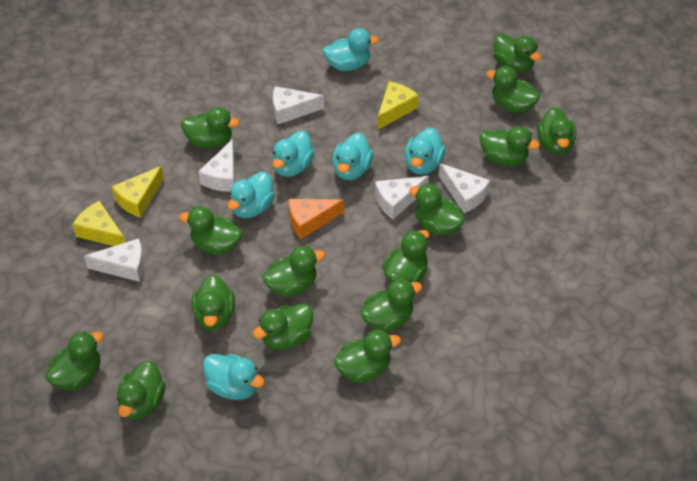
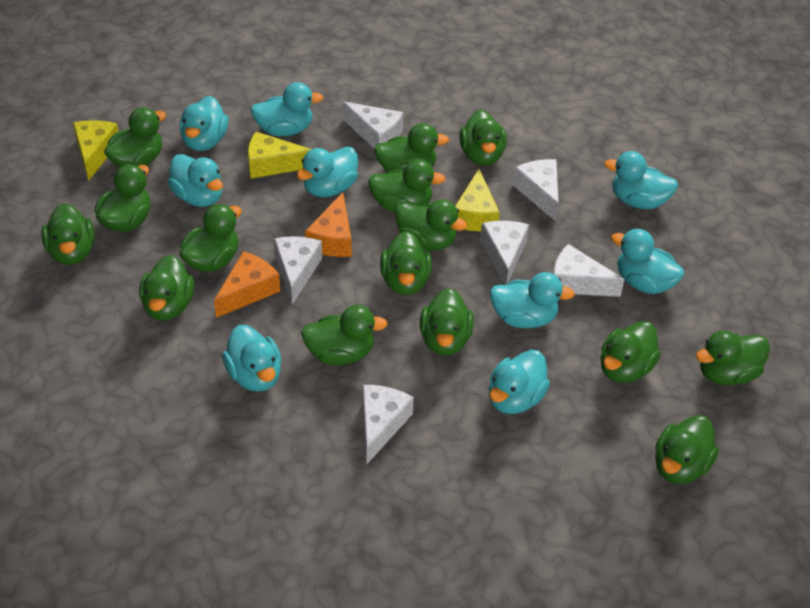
orange cheese: 1 -> 2
turquoise duck: 6 -> 9
white cheese: 5 -> 6

